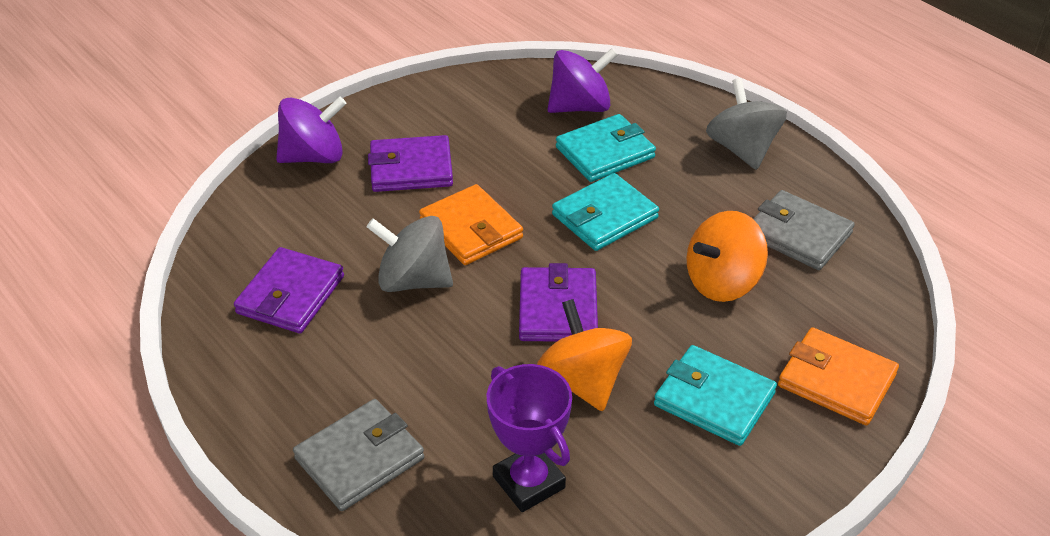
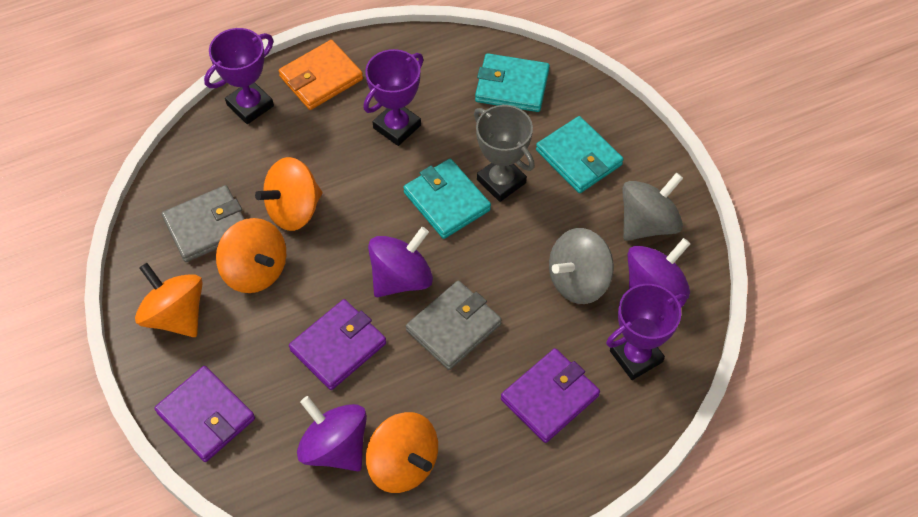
grey trophy: 0 -> 1
orange spinning top: 2 -> 4
orange wallet: 2 -> 1
purple spinning top: 2 -> 3
purple trophy: 1 -> 3

